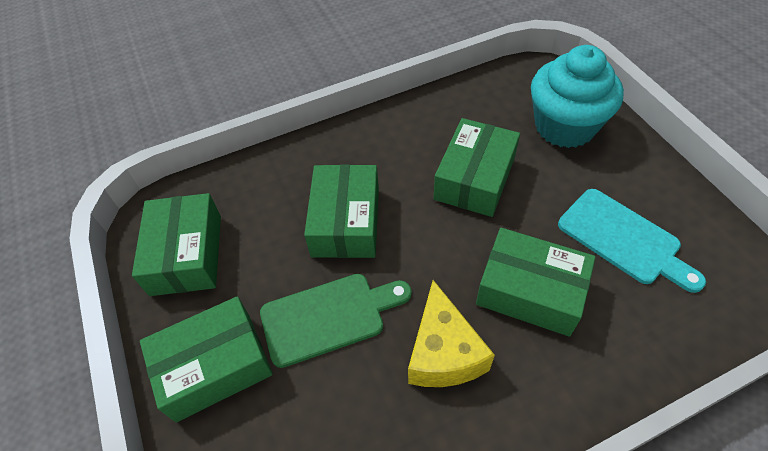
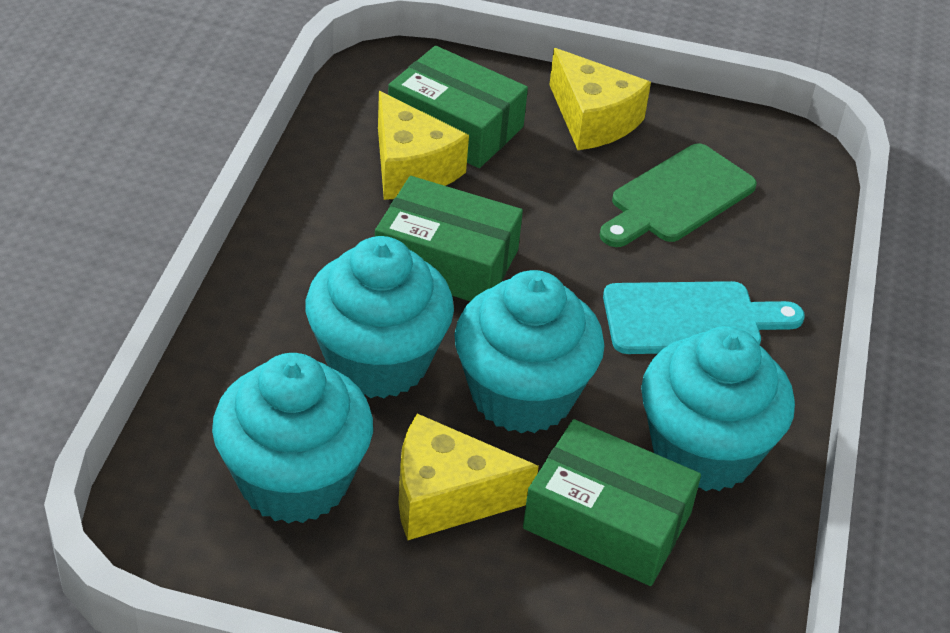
green box: 5 -> 3
turquoise cupcake: 1 -> 4
yellow cheese: 1 -> 3

